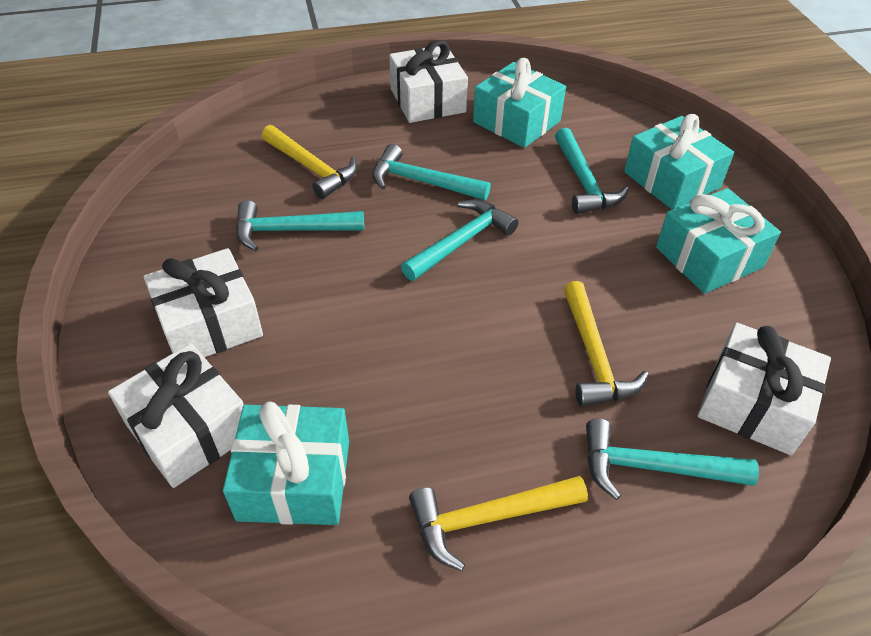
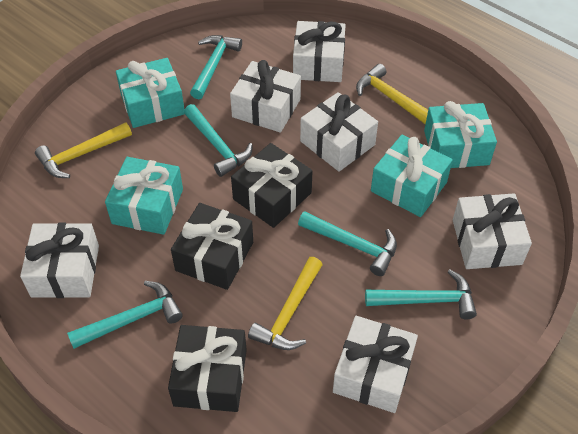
black gift: 0 -> 3
white gift: 4 -> 6

